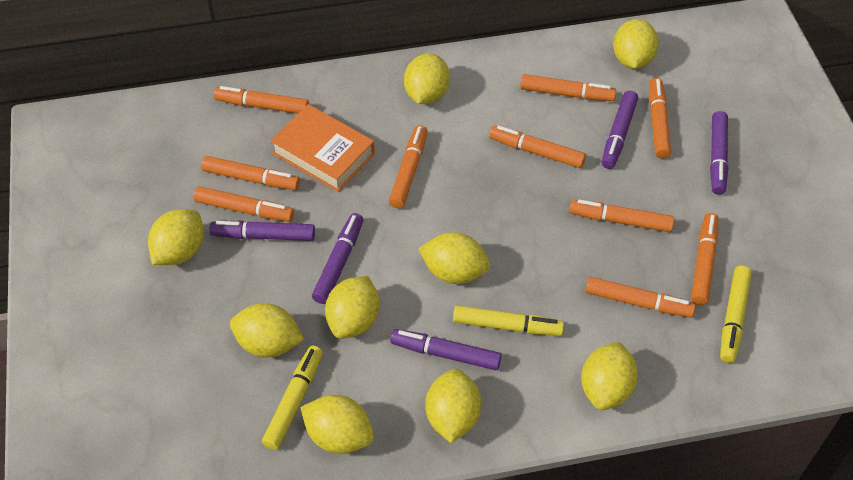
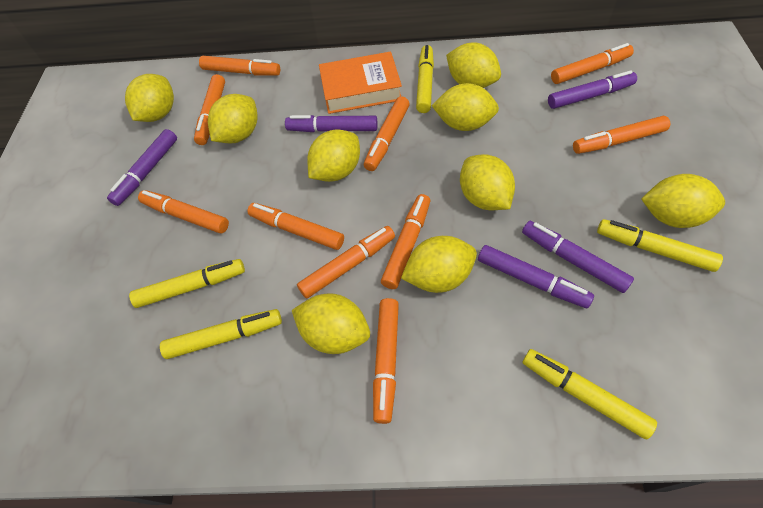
yellow marker: 3 -> 5

